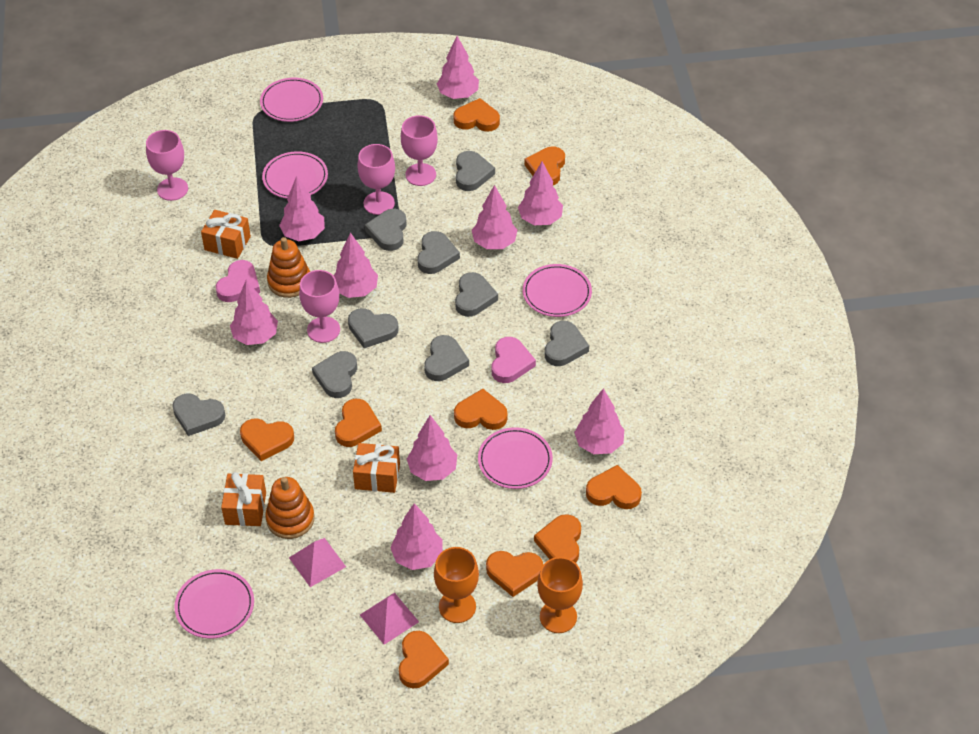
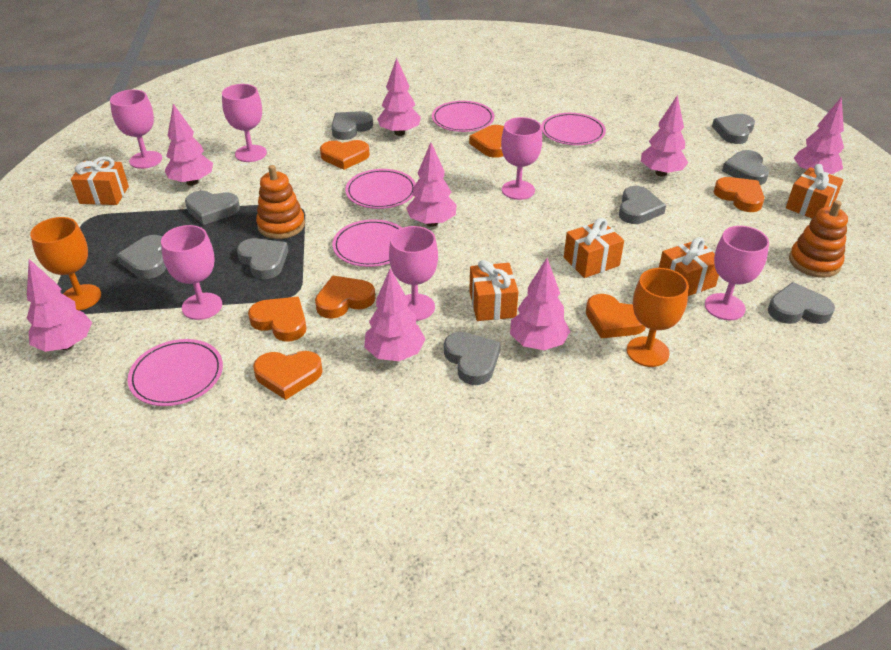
orange gift: 3 -> 5
orange heart: 9 -> 7
pink goblet: 4 -> 6
pink heart: 2 -> 0
pink pyramid: 2 -> 0
pink tree: 9 -> 8

